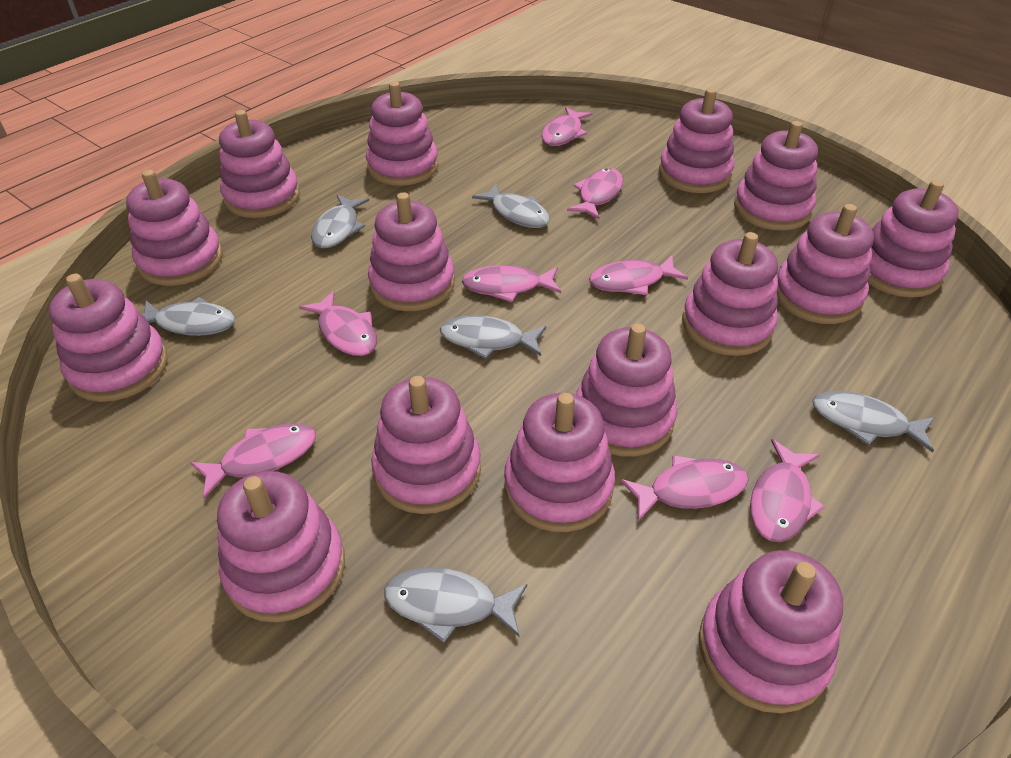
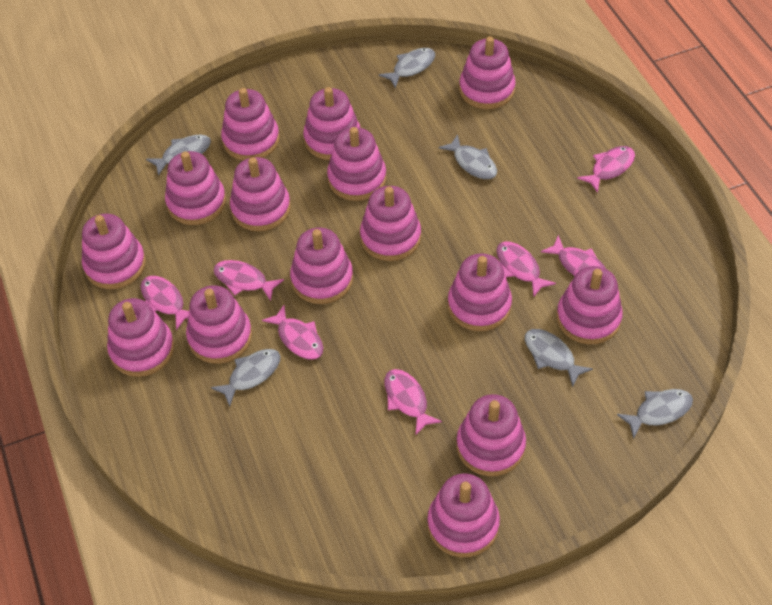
pink fish: 8 -> 7

